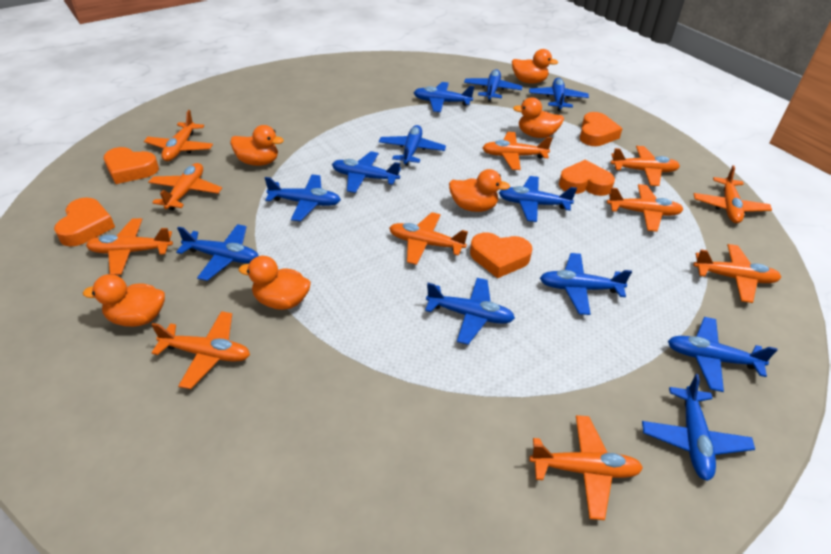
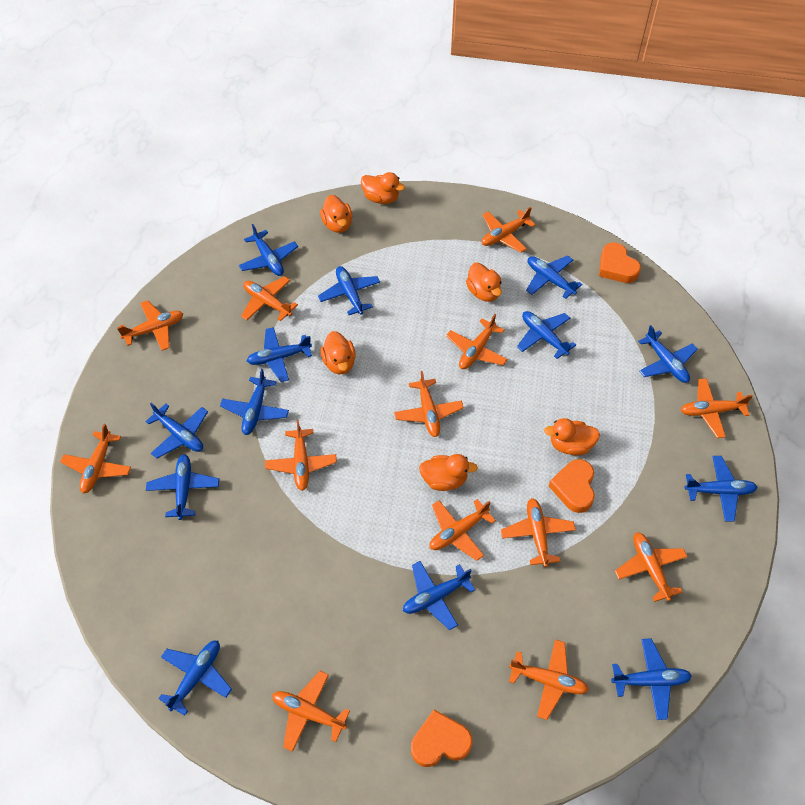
blue plane: 12 -> 13
orange heart: 5 -> 3
orange plane: 11 -> 13

